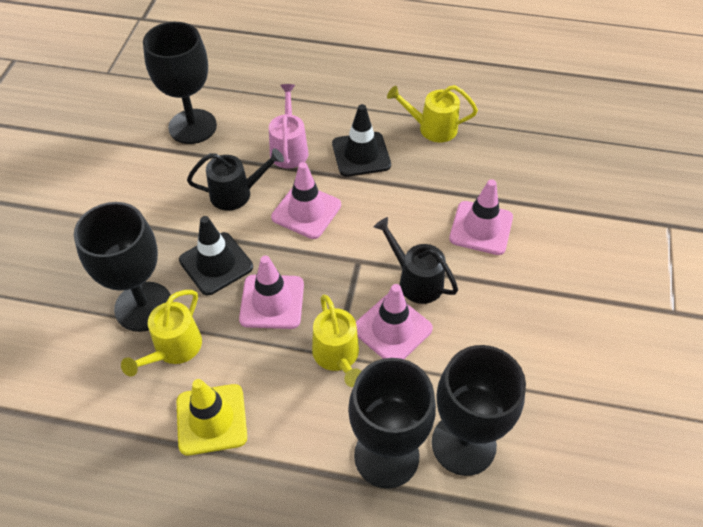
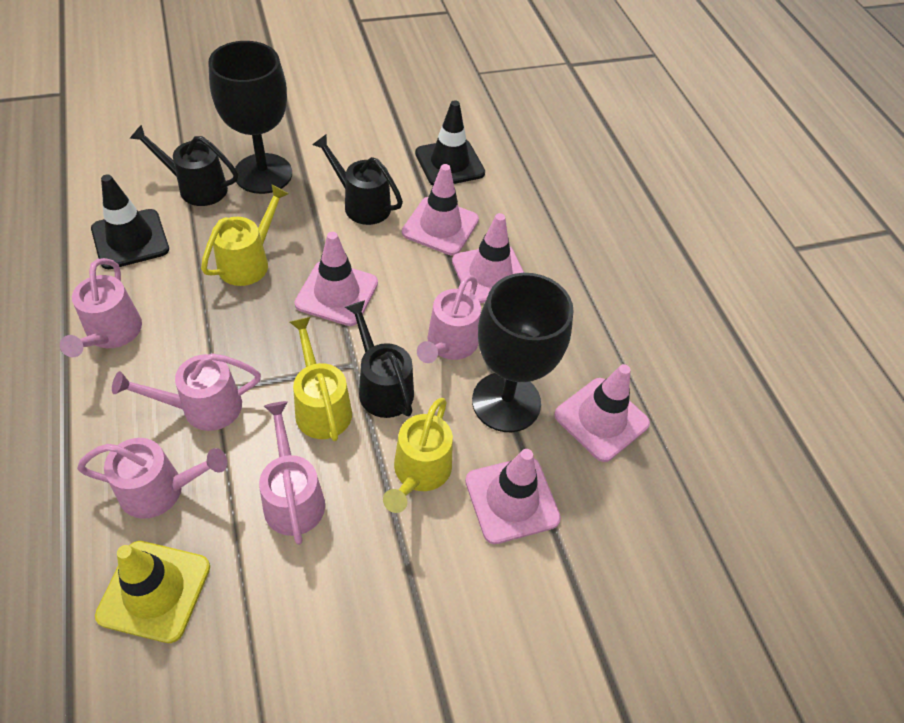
black goblet: 4 -> 2
black watering can: 2 -> 3
pink traffic cone: 4 -> 5
pink watering can: 1 -> 5

